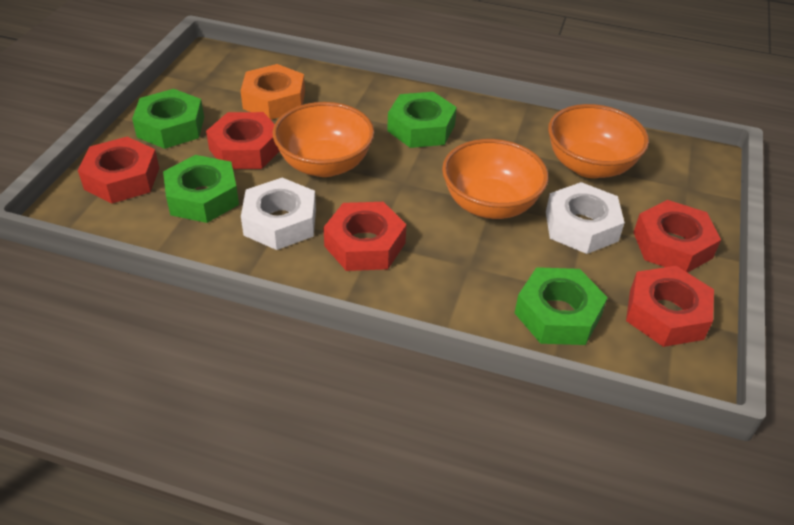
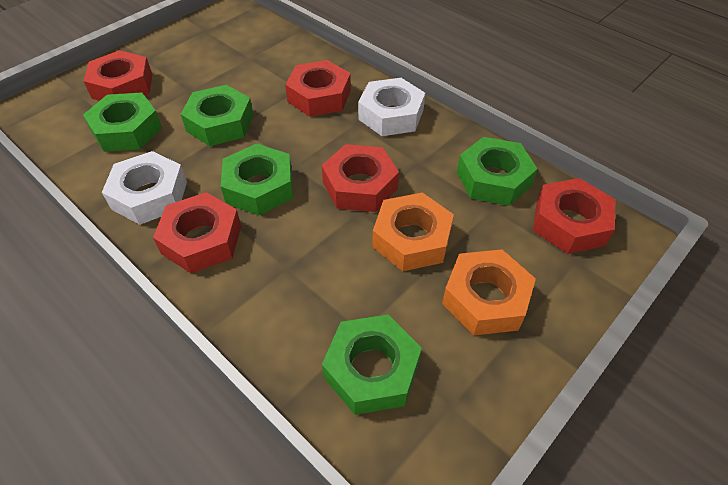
green nut: 4 -> 5
orange bowl: 3 -> 0
orange nut: 1 -> 2

